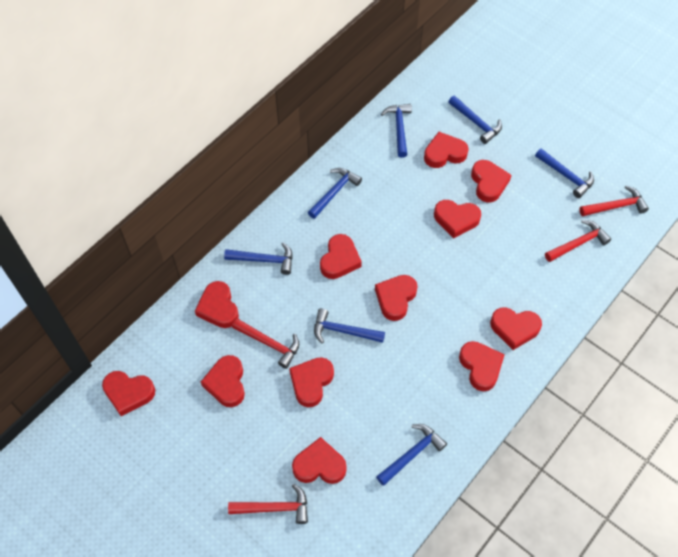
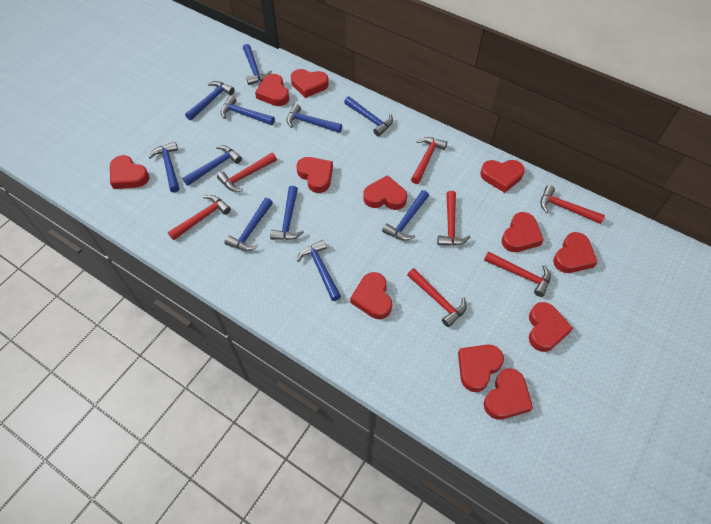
blue hammer: 7 -> 11
red hammer: 4 -> 7

